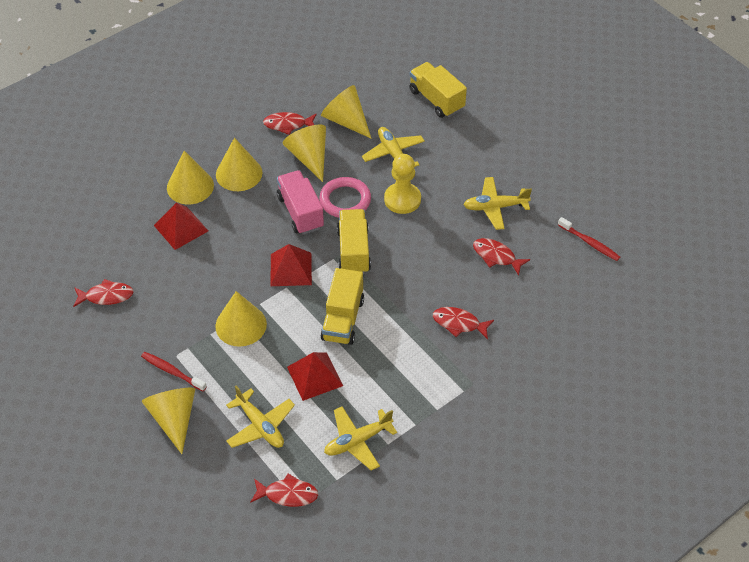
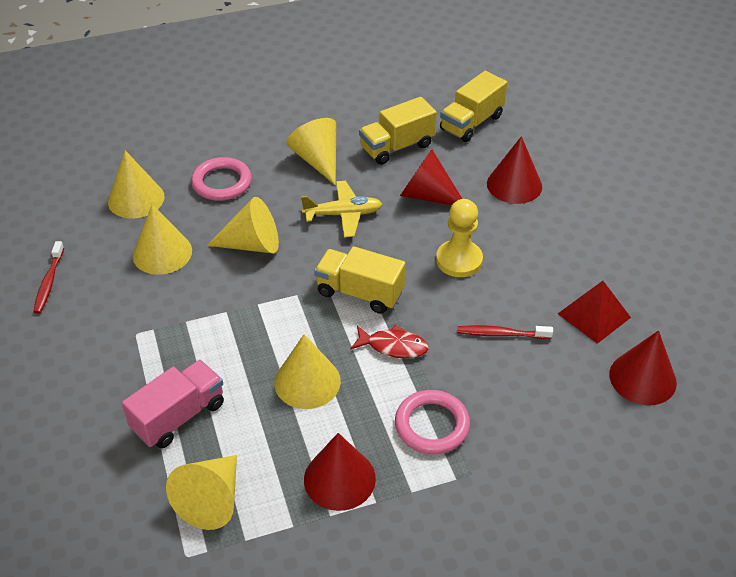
pink ring: 1 -> 2
red cone: 0 -> 4
red fish: 5 -> 1
red pyramid: 3 -> 1
yellow plane: 4 -> 1

